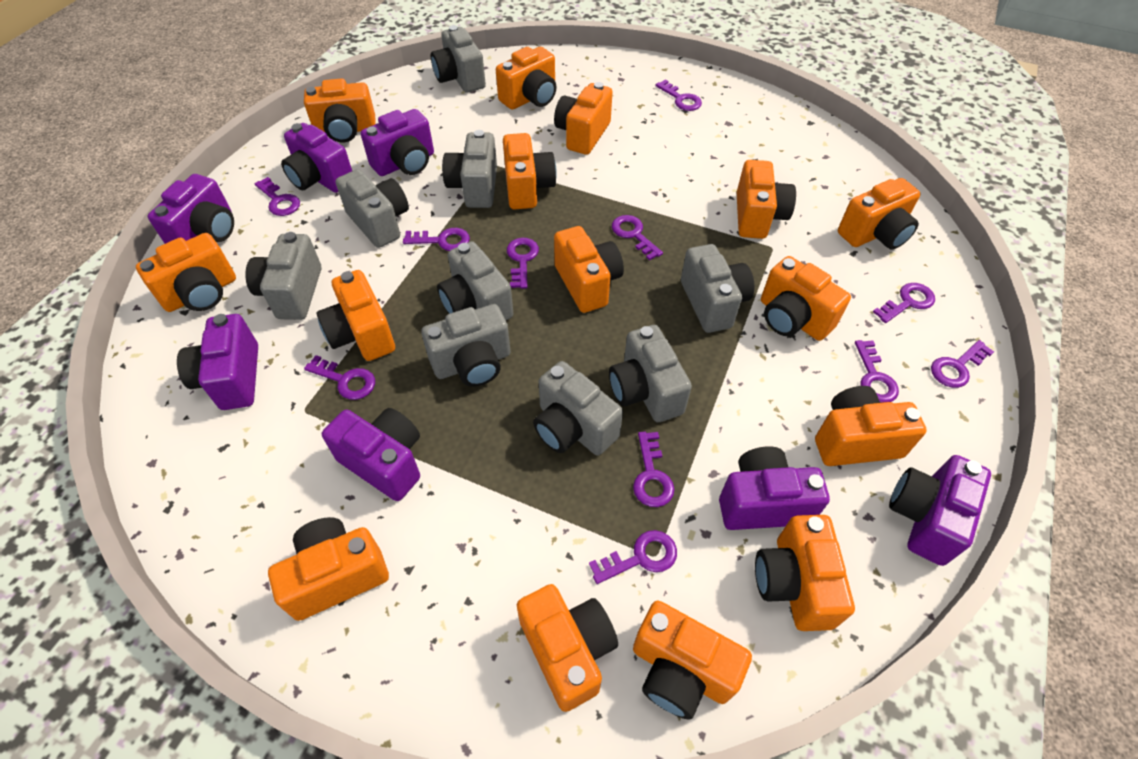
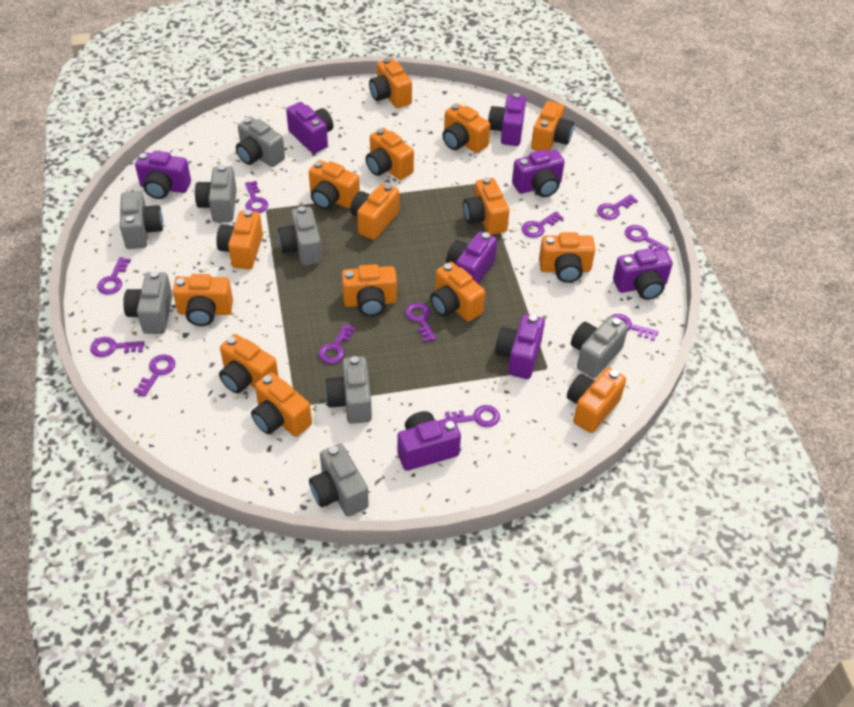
grey camera: 9 -> 8
purple camera: 7 -> 8

